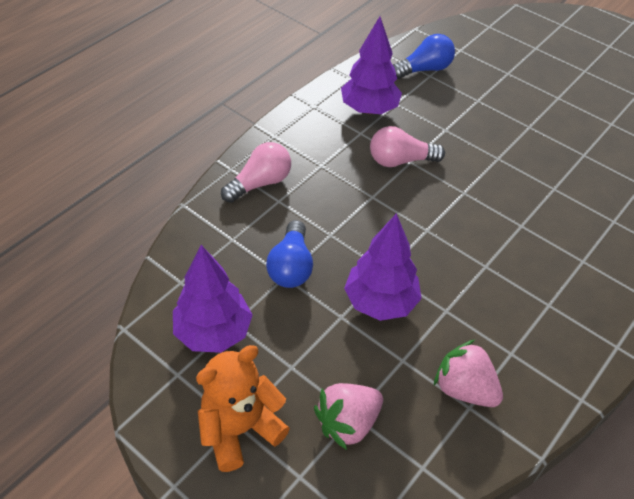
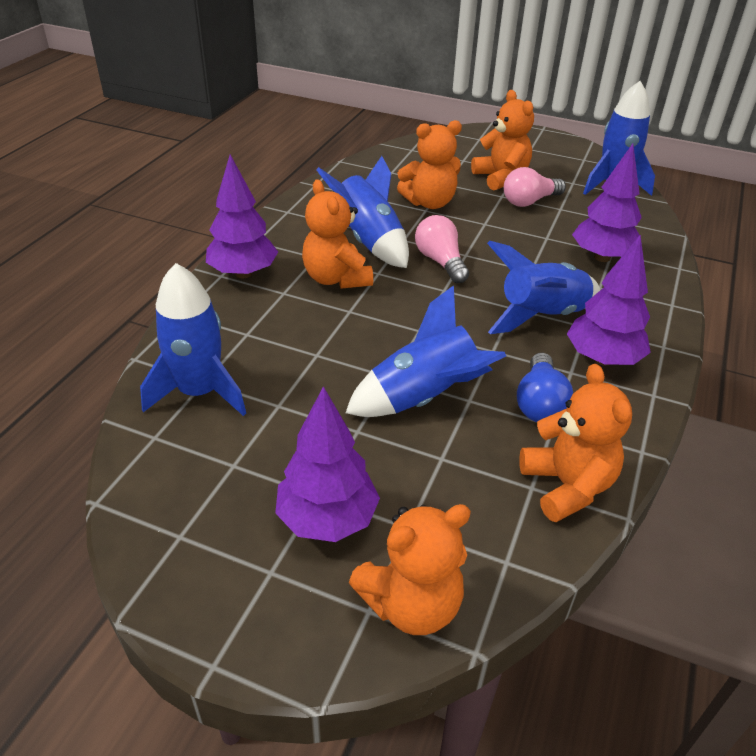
blue light bulb: 2 -> 1
blue rocket: 0 -> 5
orange teddy bear: 1 -> 5
pink strawberry: 2 -> 0
purple tree: 3 -> 4

